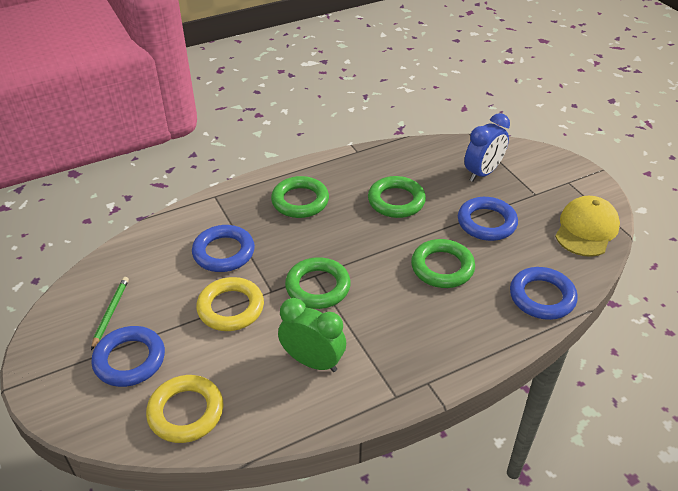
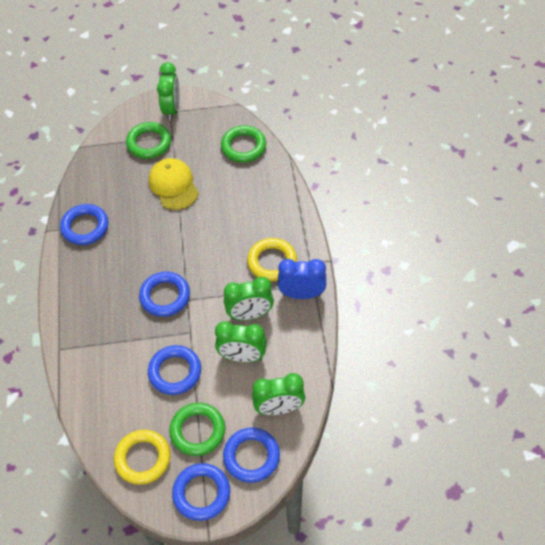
blue ring: 4 -> 5
green clock: 1 -> 4
green pencil: 1 -> 0
green ring: 4 -> 3

